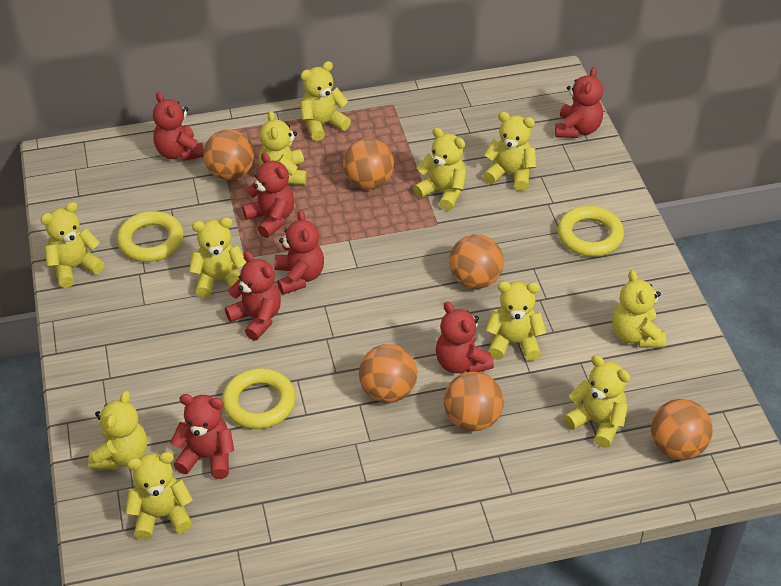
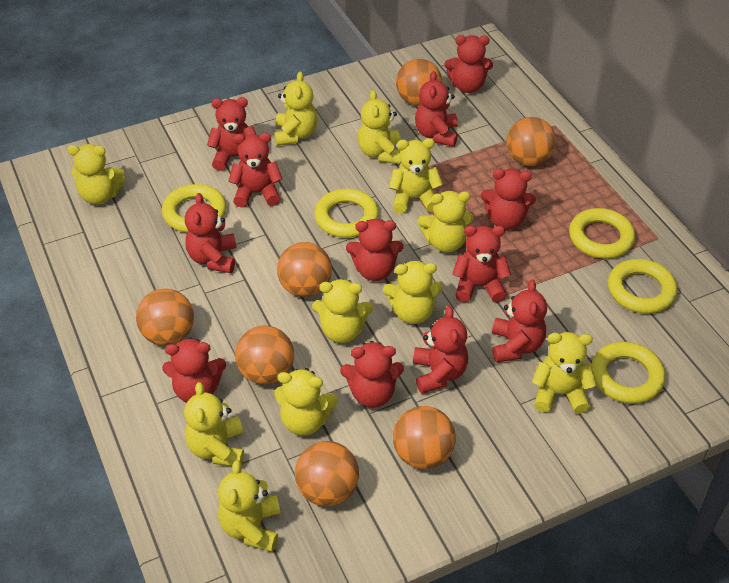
orange ball: 6 -> 7
red teddy bear: 7 -> 12
yellow ring: 3 -> 5

